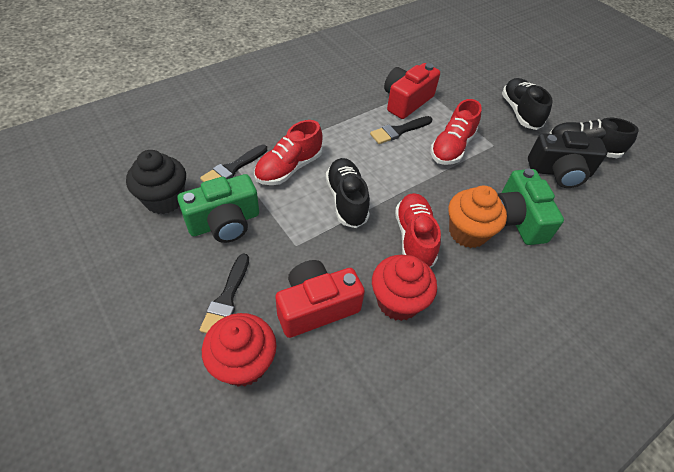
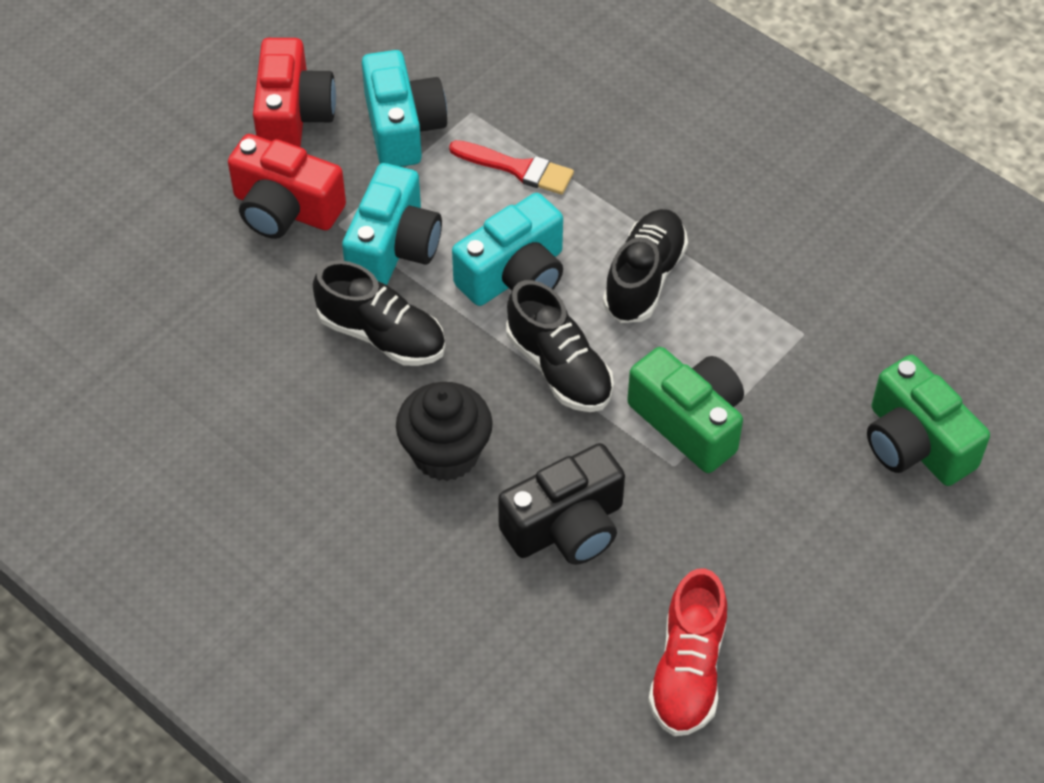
black brush: 3 -> 0
orange cupcake: 1 -> 0
red brush: 0 -> 1
red cupcake: 2 -> 0
red shoe: 3 -> 1
turquoise camera: 0 -> 3

